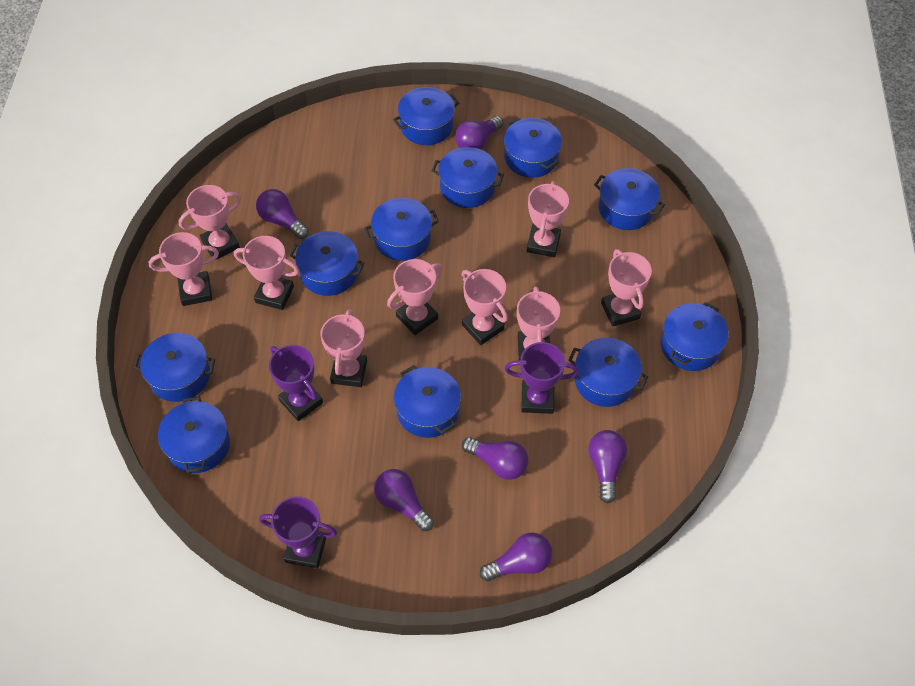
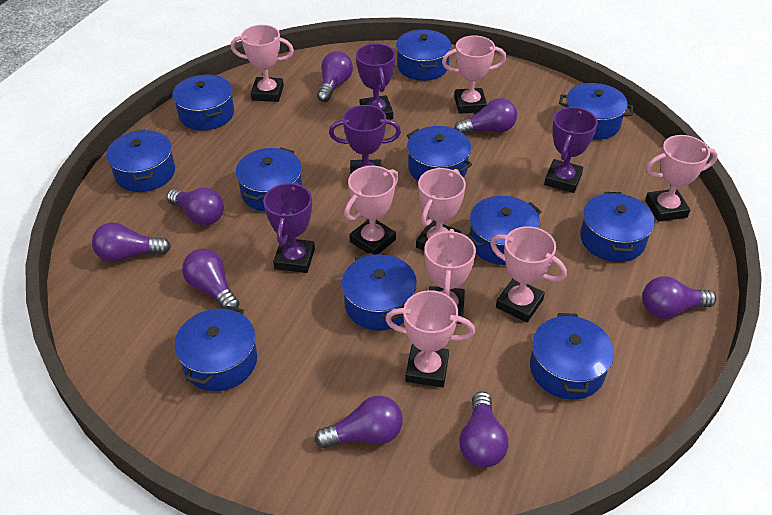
pink trophy: 9 -> 8
purple light bulb: 6 -> 8
purple trophy: 3 -> 4

